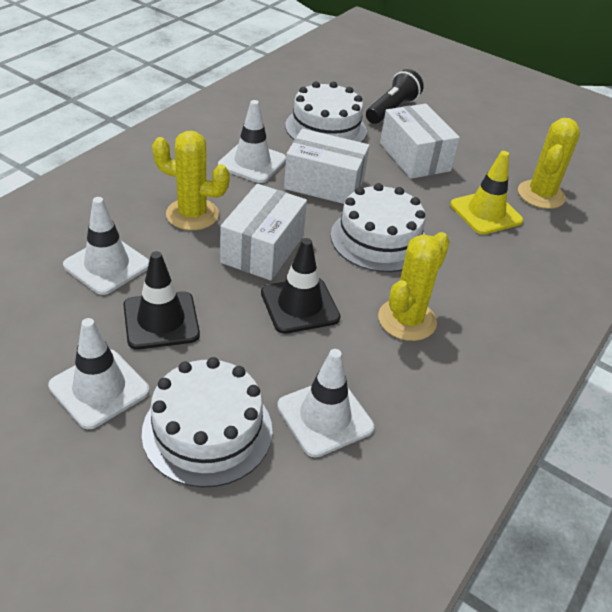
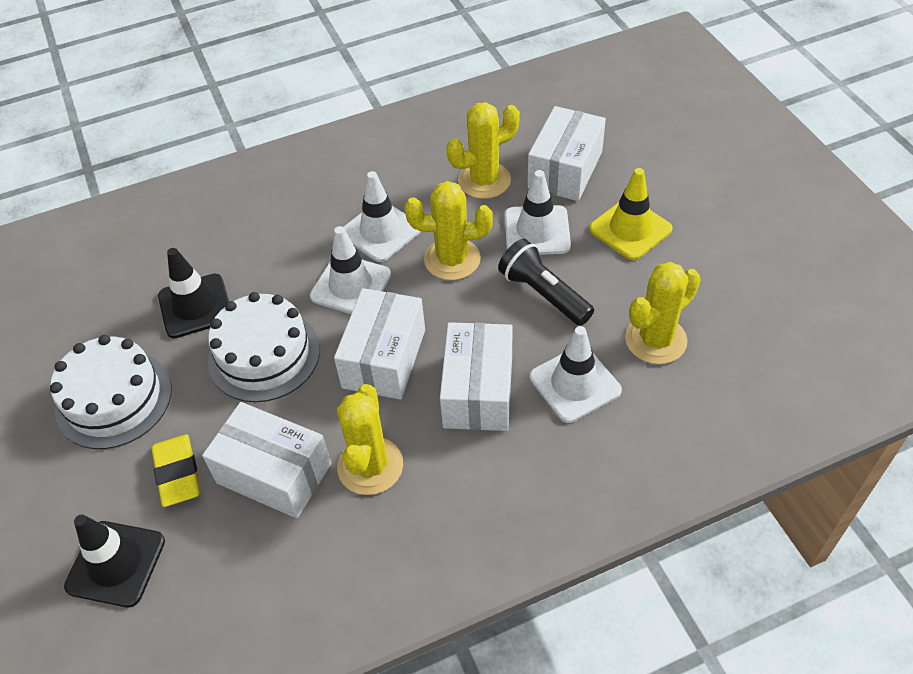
white box: 3 -> 4
white cake: 3 -> 2
yellow cactus: 3 -> 4
yellow eraser: 0 -> 1

